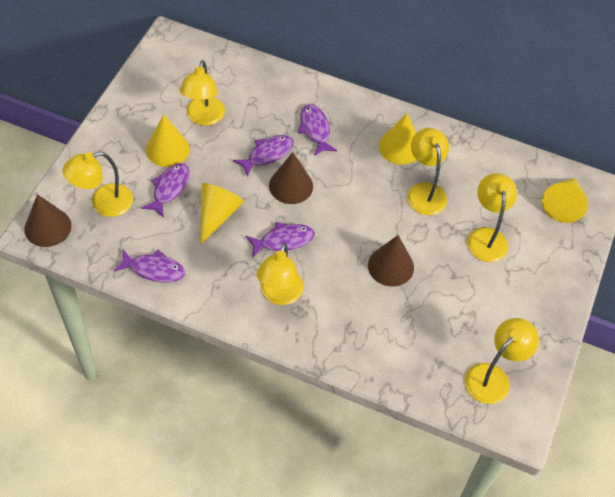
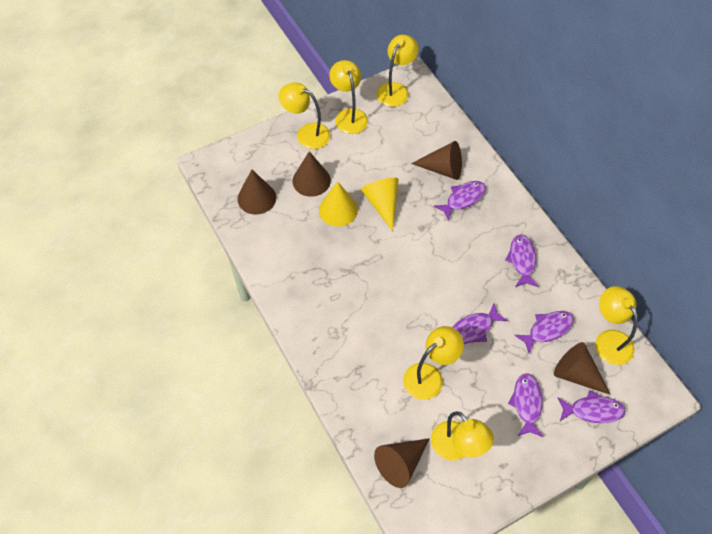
brown cone: 3 -> 5
purple fish: 5 -> 6
yellow cone: 4 -> 2

